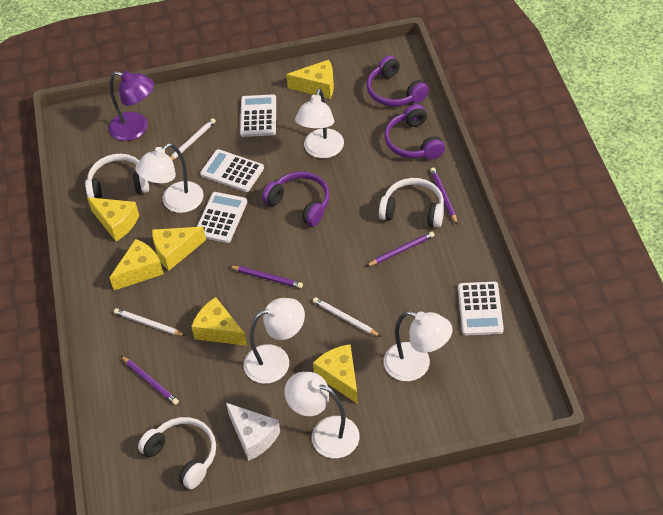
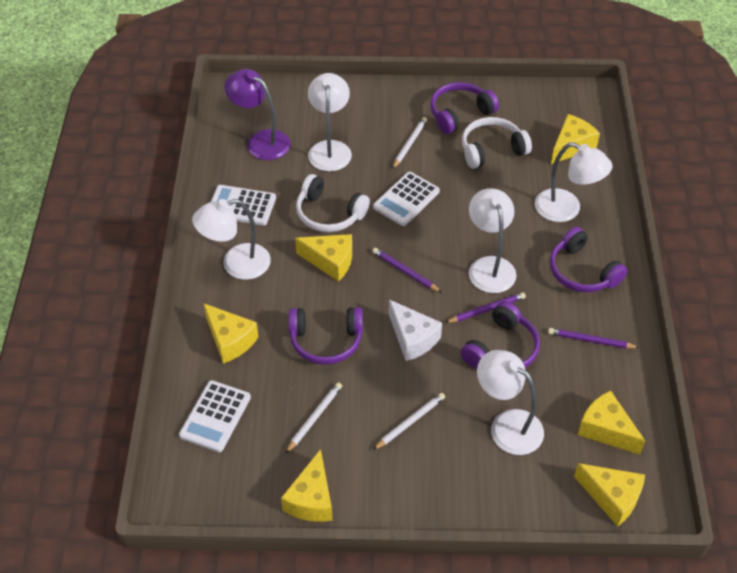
purple headphones: 3 -> 4
purple pencil: 4 -> 3
white calculator: 4 -> 3
white headphones: 3 -> 2

